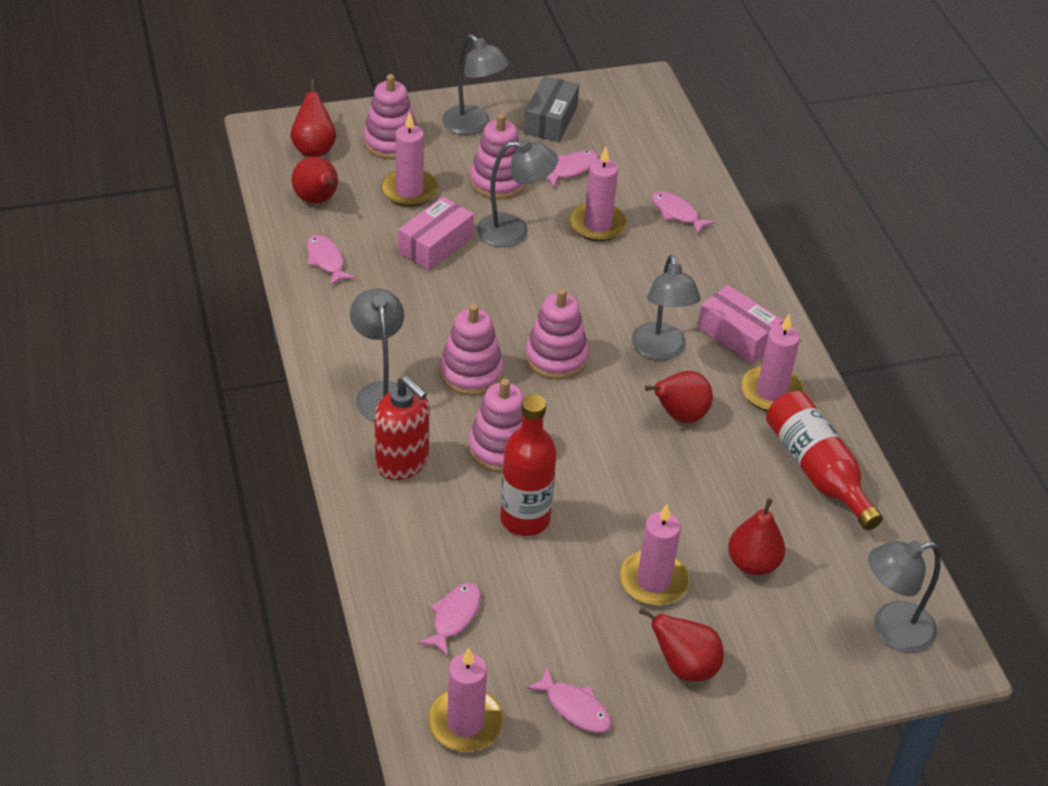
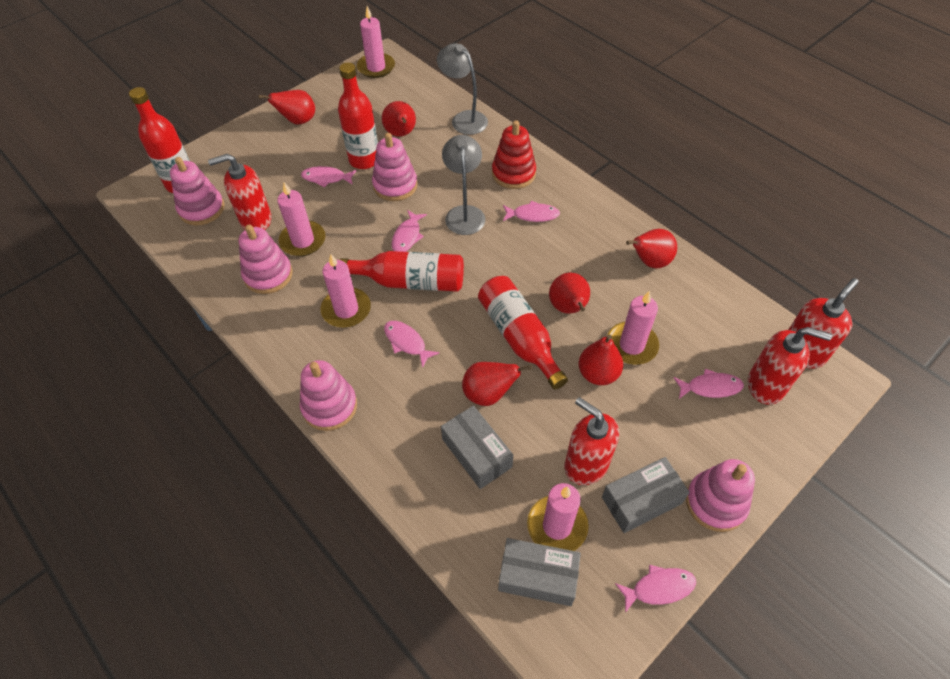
grey box: 1 -> 3
grey lamp: 5 -> 2
pink box: 2 -> 0
pink fish: 5 -> 6
red bottle: 2 -> 4
red pear: 5 -> 6
red soap dispenser: 1 -> 4
red stacking toy: 0 -> 1

